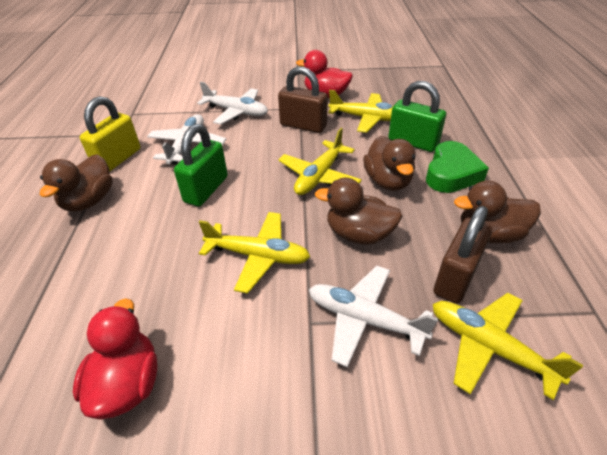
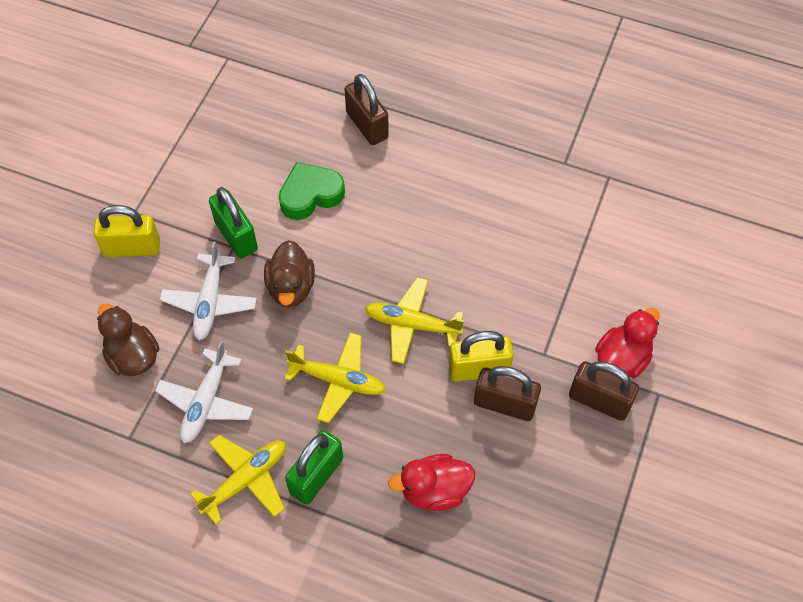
brown duck: 4 -> 2
brown padlock: 2 -> 3
white plane: 3 -> 2
yellow padlock: 1 -> 2
yellow plane: 4 -> 3

